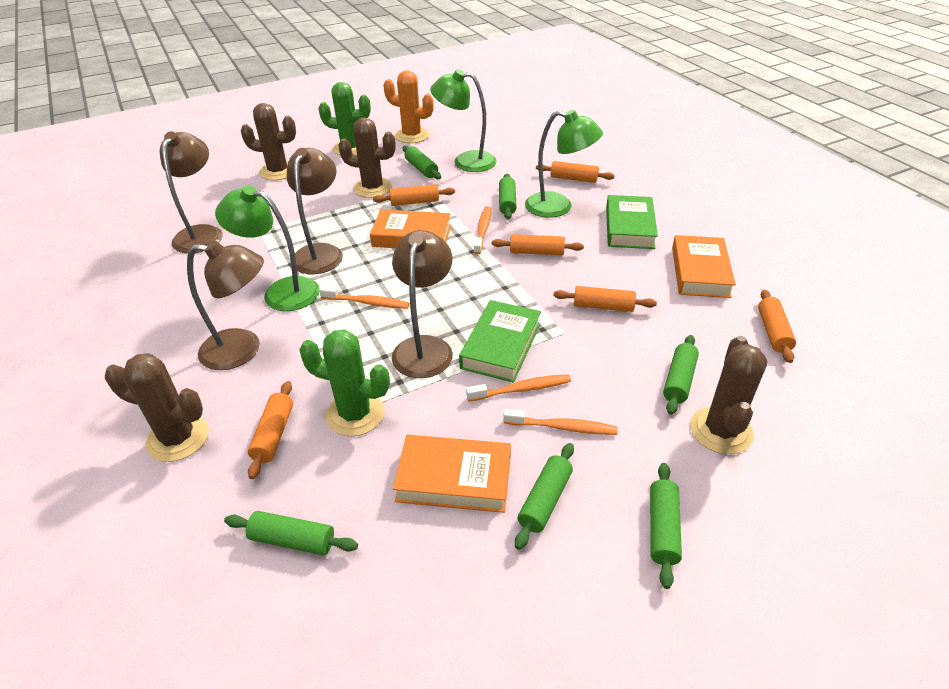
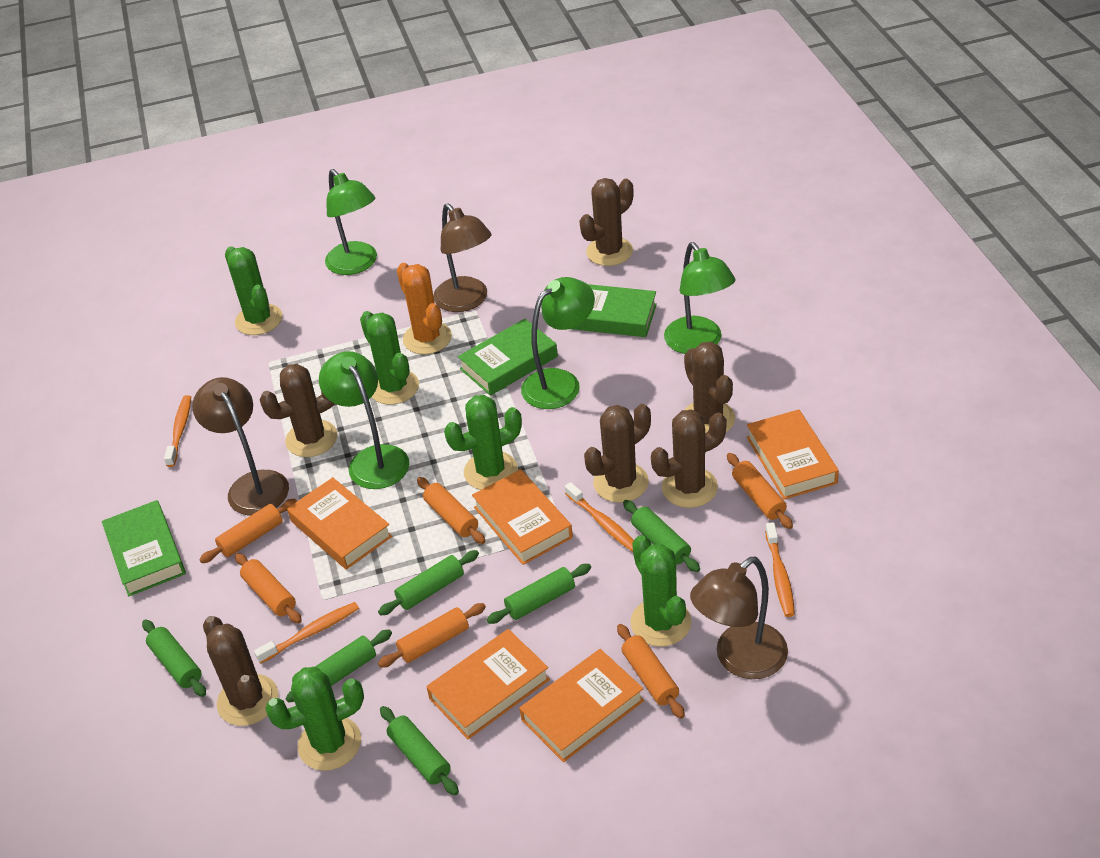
brown cactus: 4 -> 6
brown lamp: 4 -> 3
green book: 2 -> 3
green cactus: 2 -> 5
green lamp: 3 -> 4
orange book: 3 -> 5

